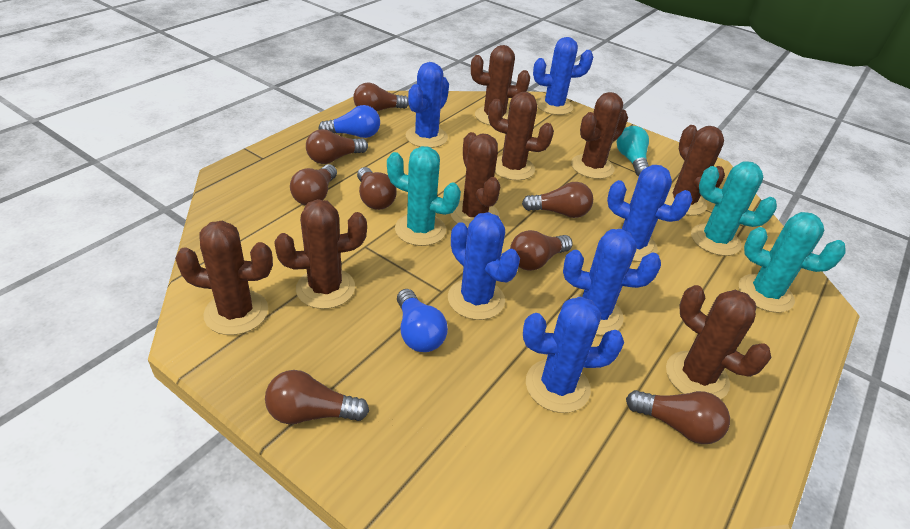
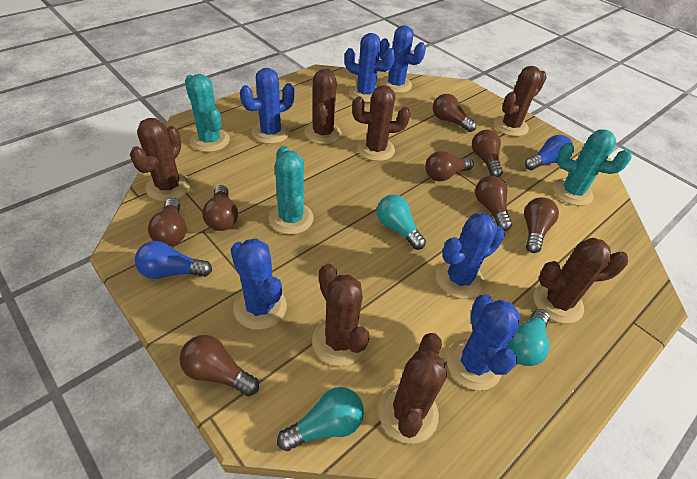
brown cactus: 8 -> 7
turquoise light bulb: 1 -> 3

